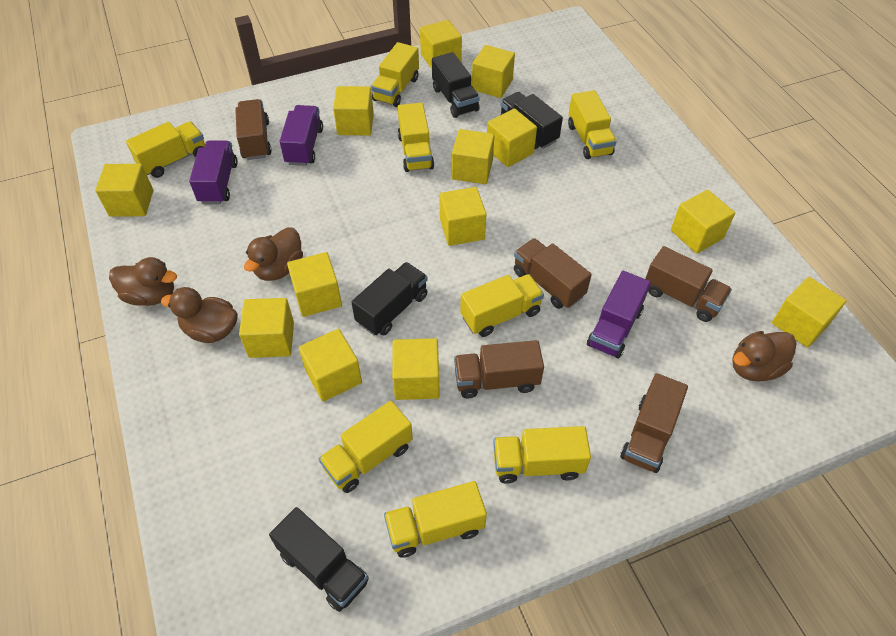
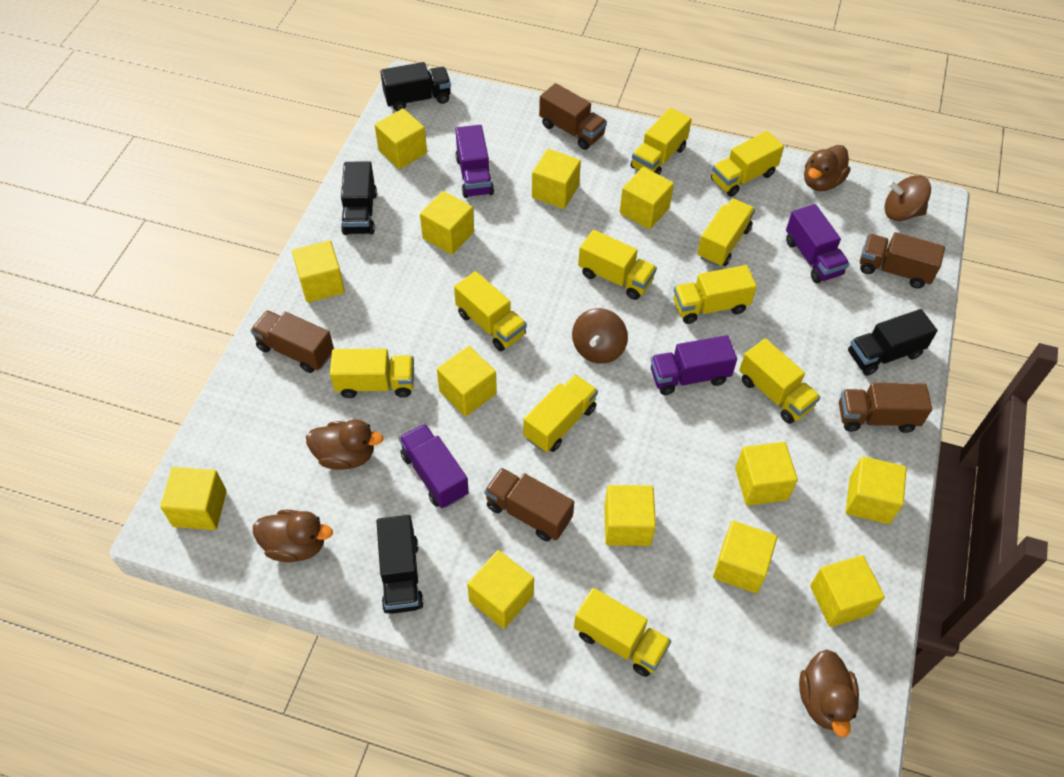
brown spinning top: 0 -> 2
purple truck: 3 -> 4
yellow truck: 8 -> 10

